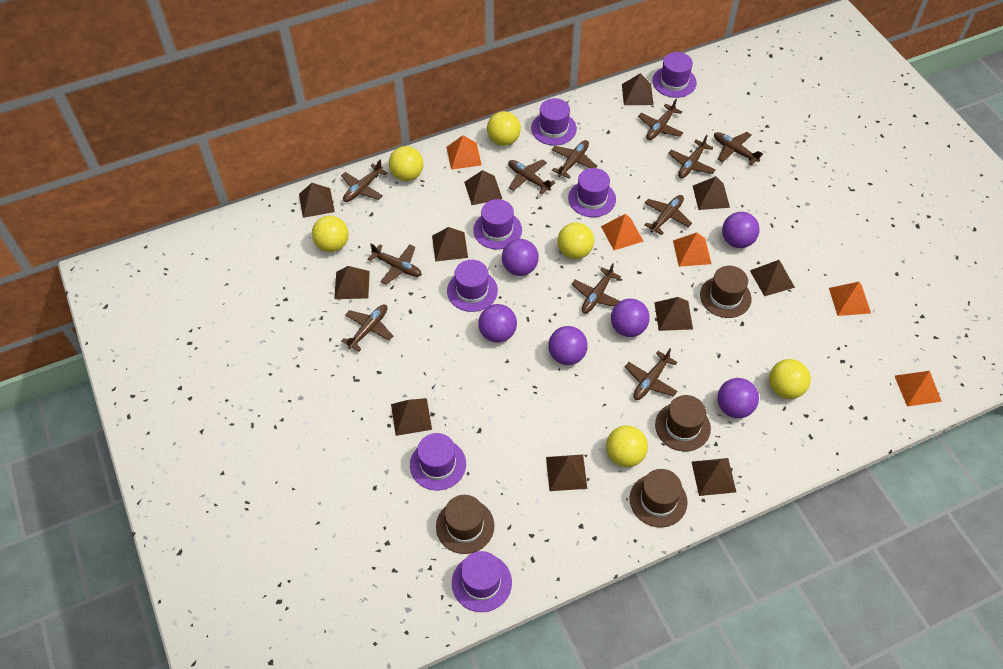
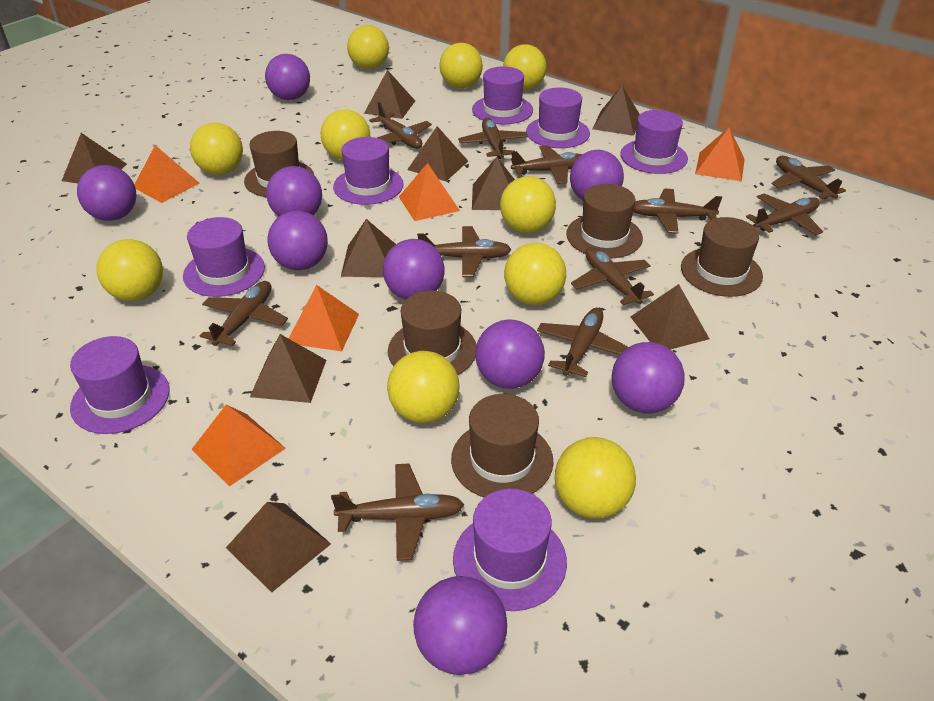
brown hat: 4 -> 5
brown pyramid: 11 -> 9
purple ball: 6 -> 9
yellow ball: 6 -> 10

